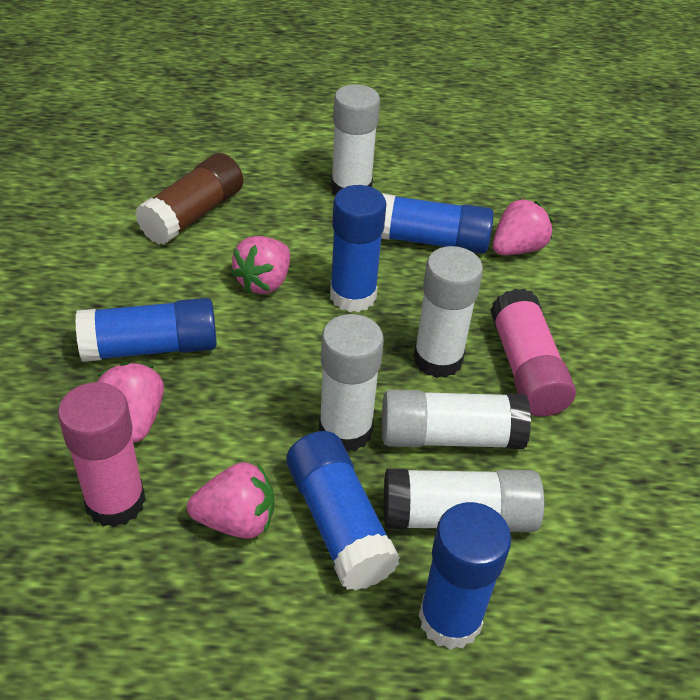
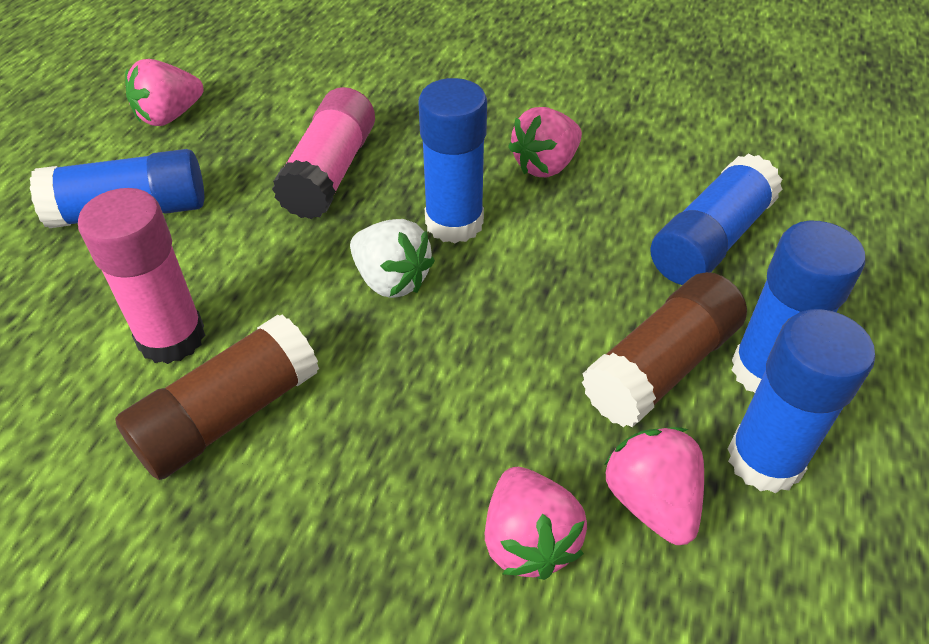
brown glue stick: 1 -> 2
white glue stick: 5 -> 0
white strawberry: 0 -> 1

